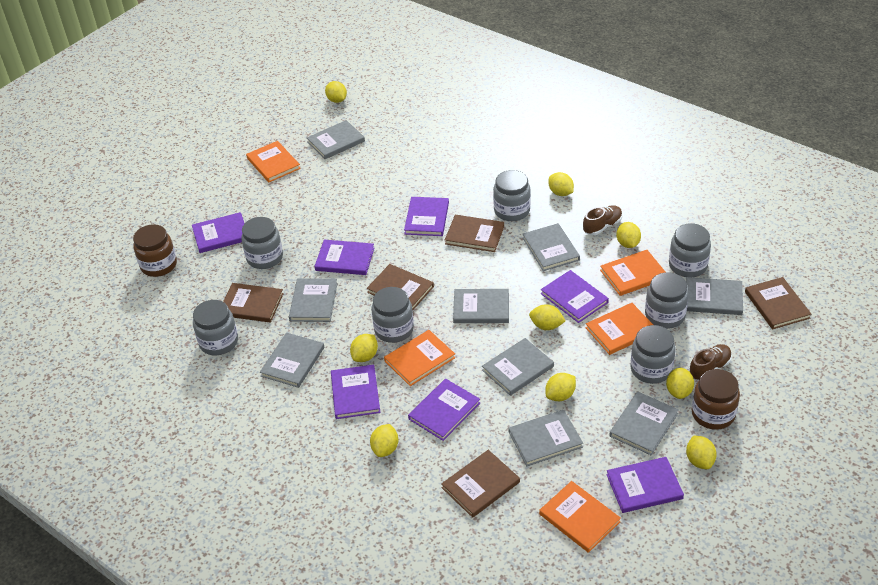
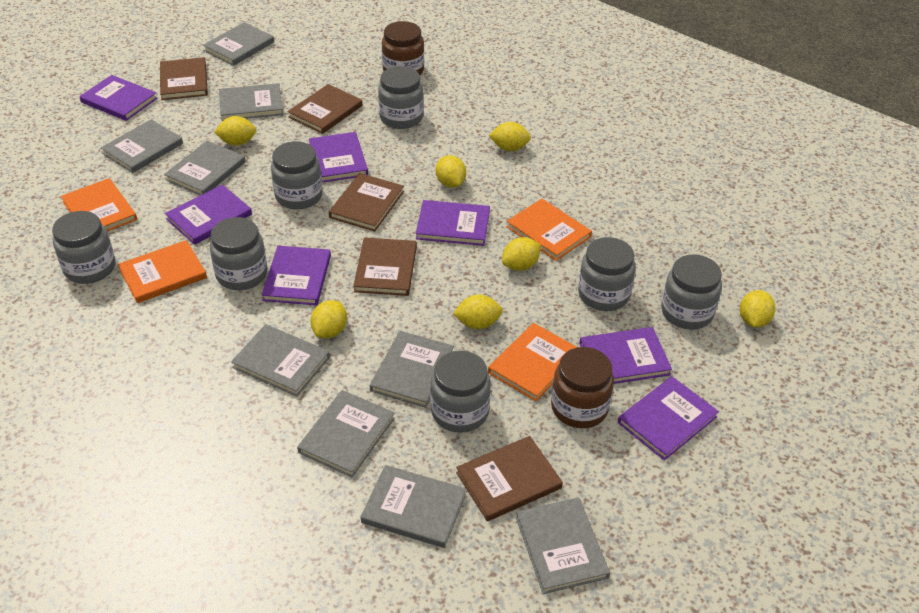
brown shoe: 2 -> 0
orange book: 5 -> 4
yellow lemon: 9 -> 7

